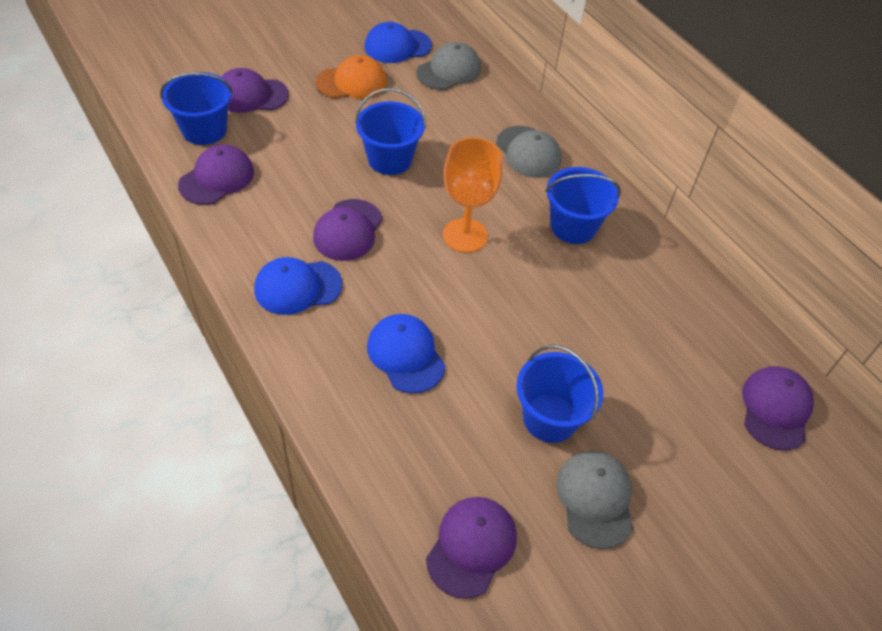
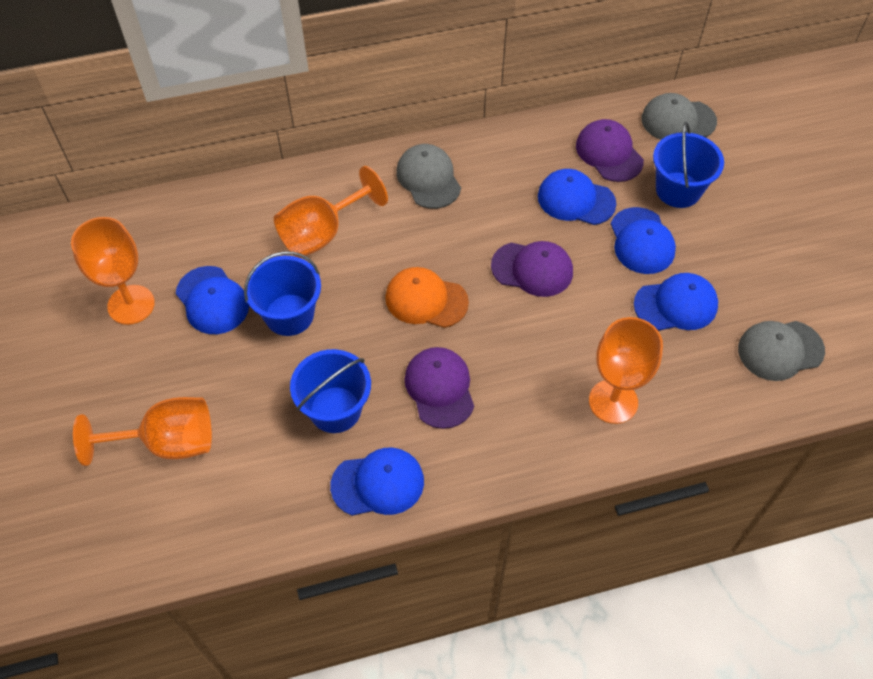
blue bucket: 4 -> 3
blue cap: 3 -> 5
orange goblet: 1 -> 4
purple cap: 5 -> 3

